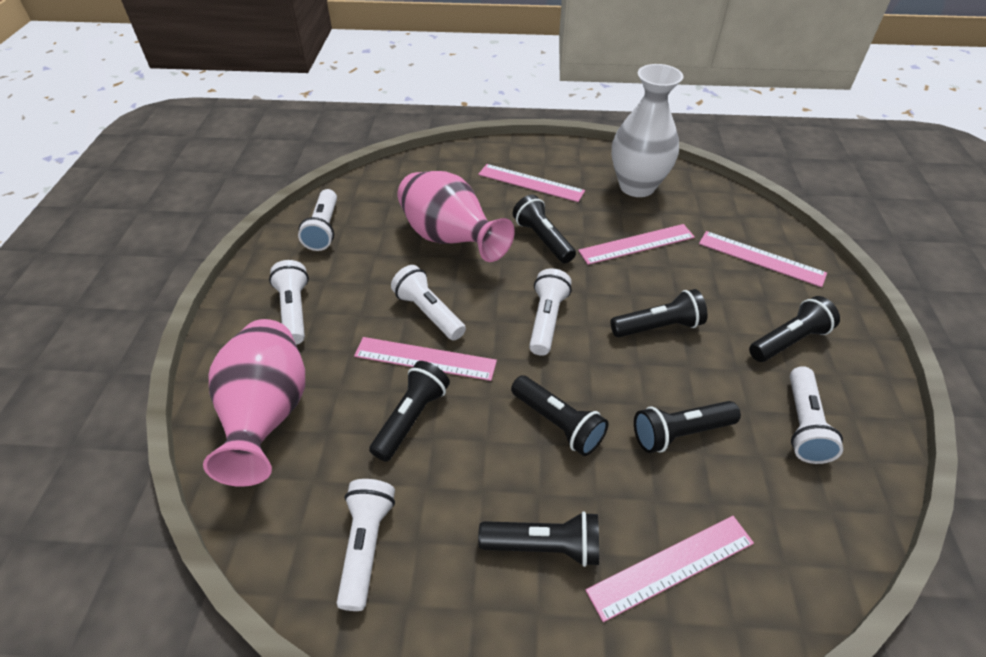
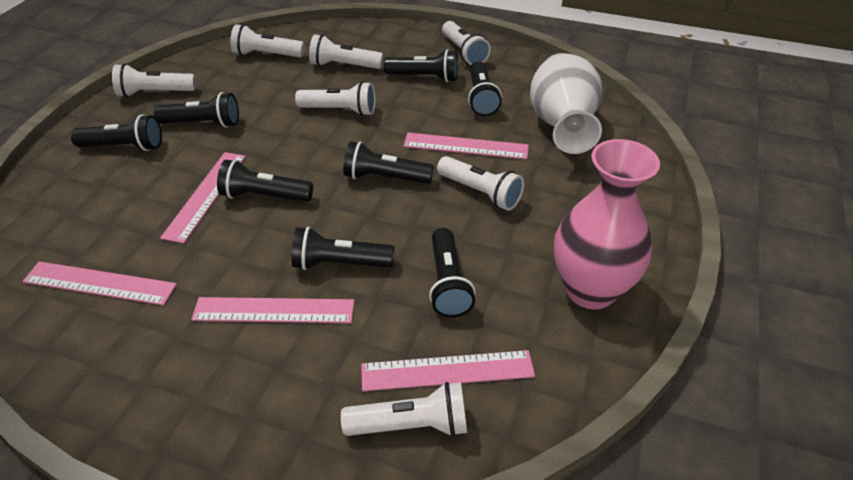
black flashlight: 7 -> 8
pink vase: 2 -> 1
white flashlight: 6 -> 7

